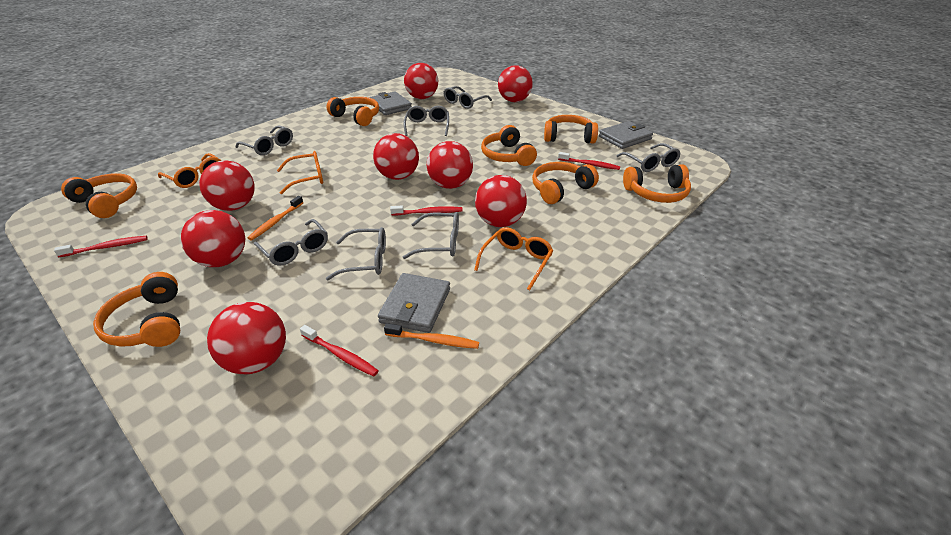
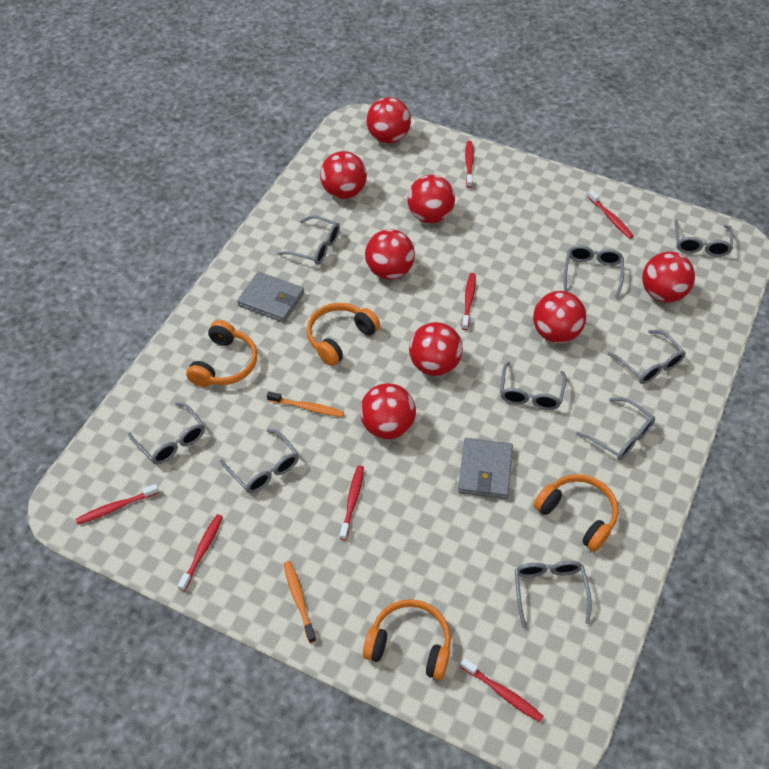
grey glasses: 7 -> 9
grey wallet: 3 -> 2
orange glasses: 3 -> 0
orange headphones: 7 -> 4
red toothbrush: 4 -> 7

